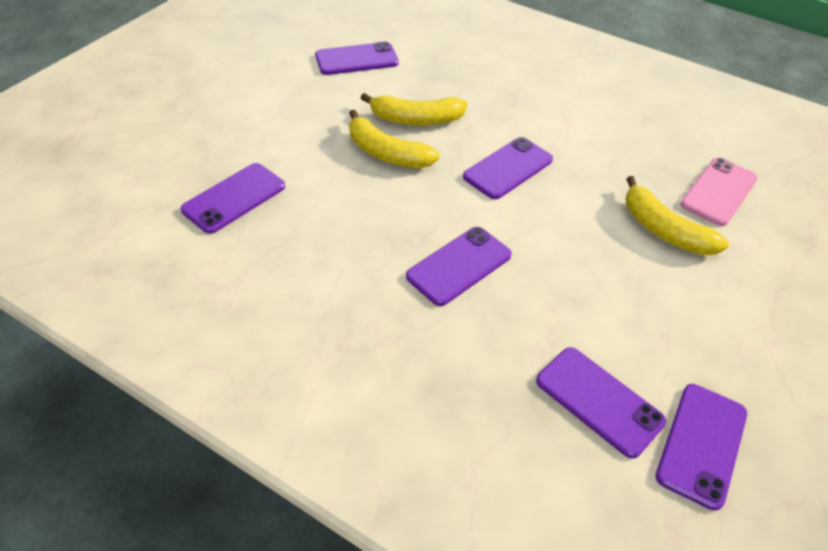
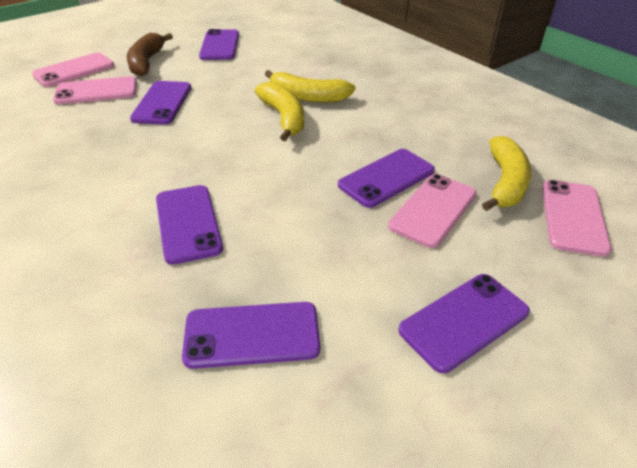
brown banana: 0 -> 1
pink phone: 1 -> 4

